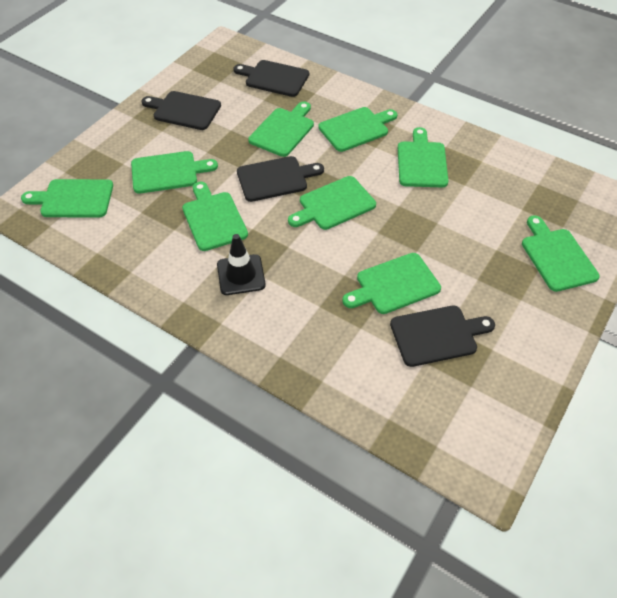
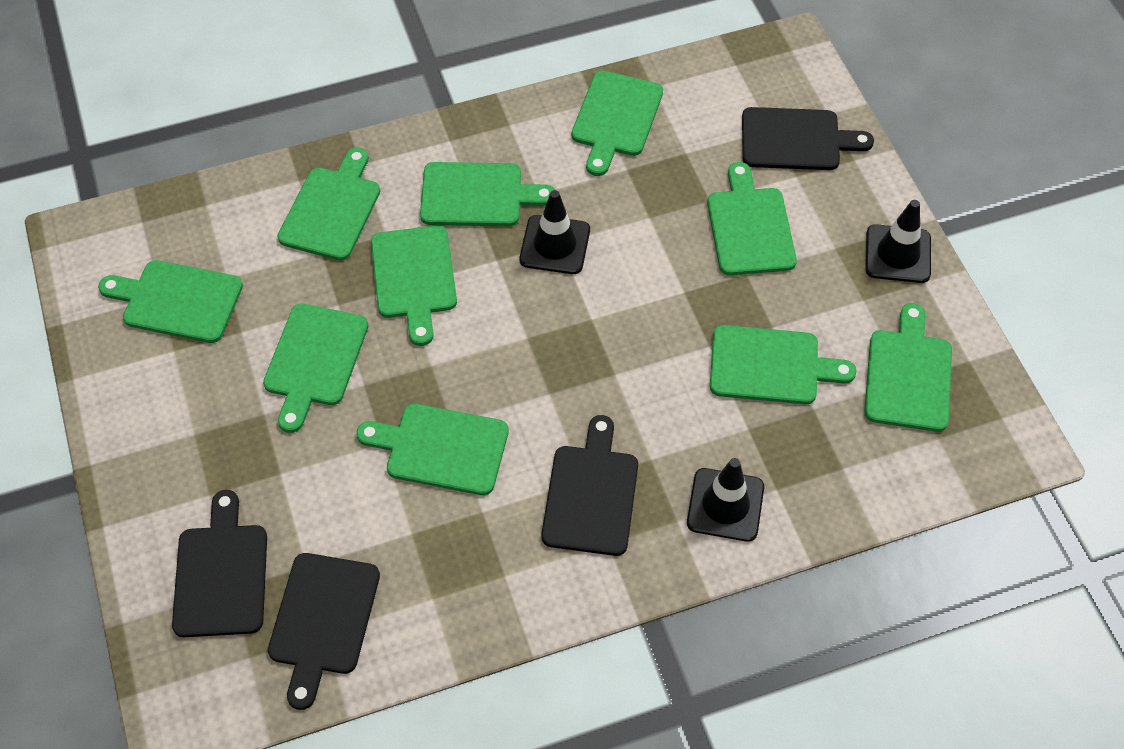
black traffic cone: 1 -> 3
green cutting board: 9 -> 10

